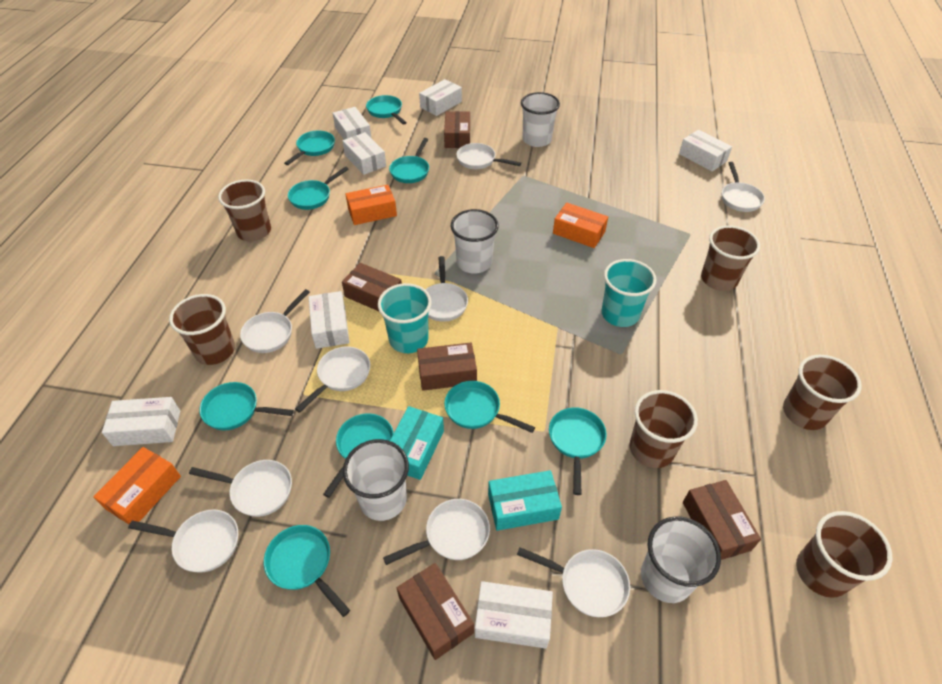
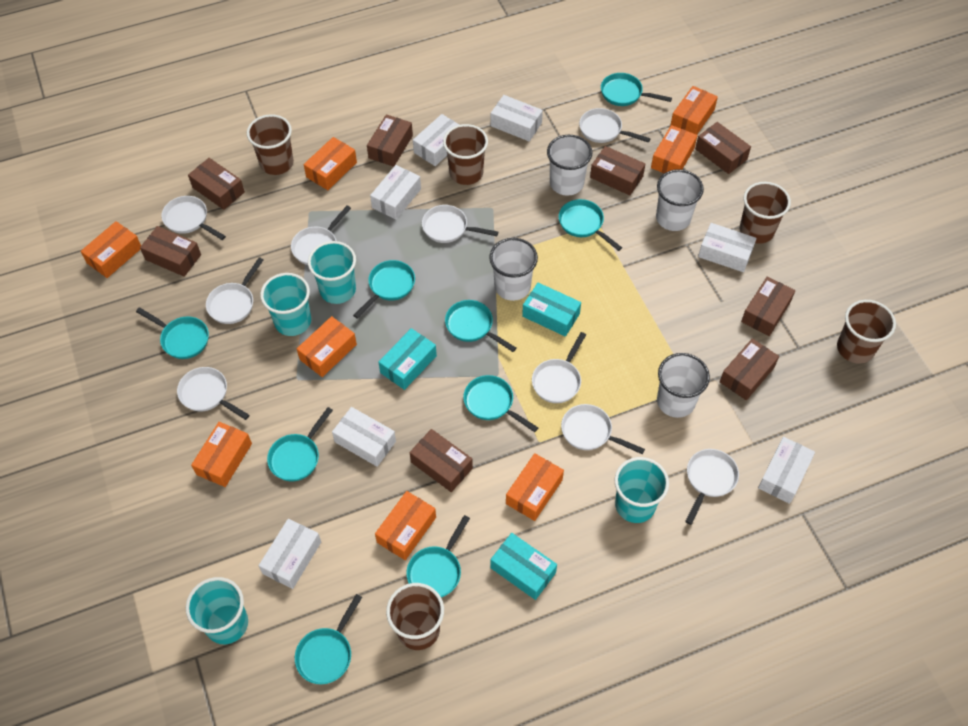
brown box: 5 -> 8
brown cup: 6 -> 5
orange box: 3 -> 8
turquoise box: 2 -> 3
turquoise cup: 2 -> 4

